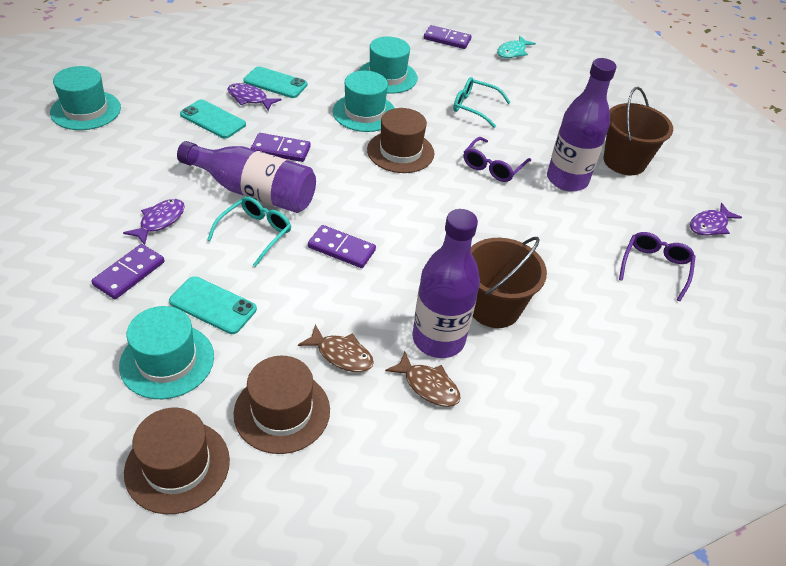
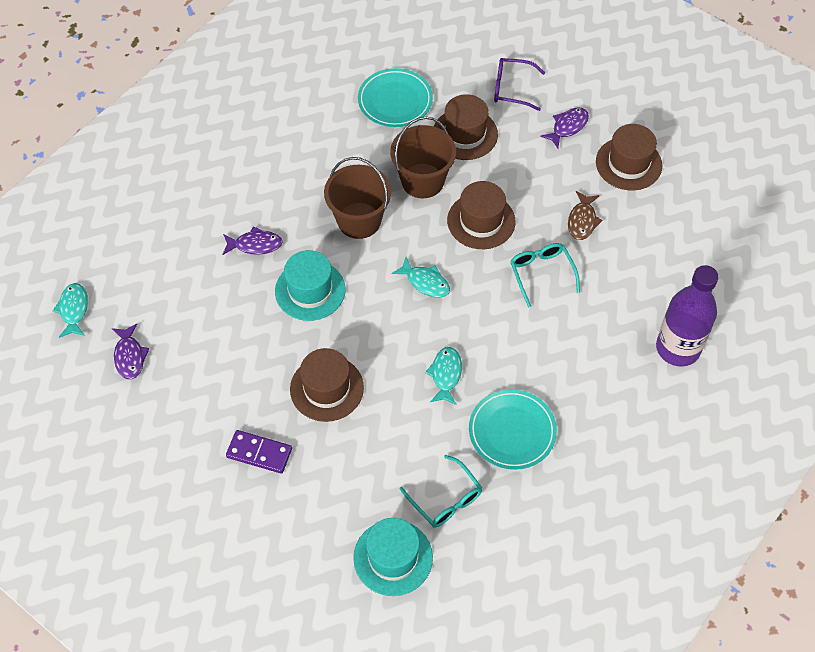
brown fish: 2 -> 1
brown hat: 3 -> 4
purple bottle: 3 -> 1
purple domino: 4 -> 1
purple glasses: 2 -> 1
turquoise fish: 1 -> 3
turquoise hat: 4 -> 2
turquoise phone: 3 -> 0
turquoise plate: 0 -> 2

